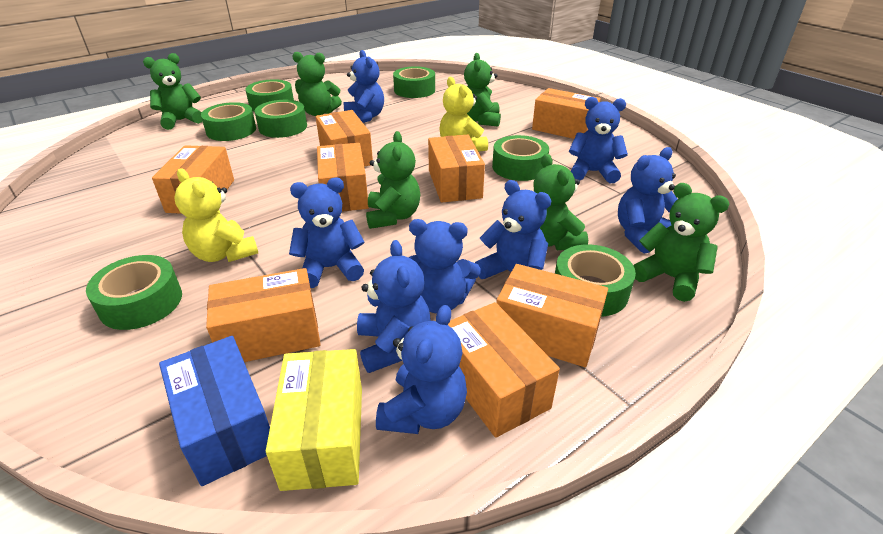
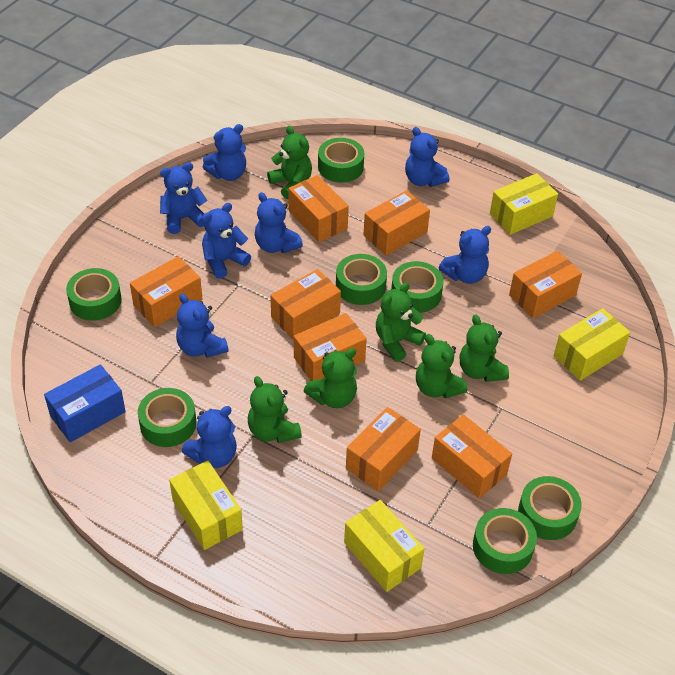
yellow box: 1 -> 4
yellow teddy bear: 2 -> 0

